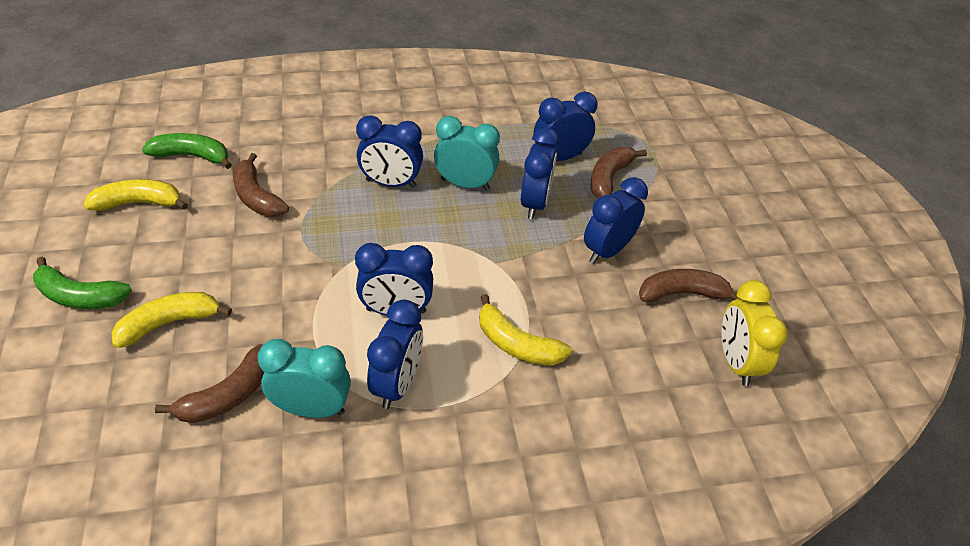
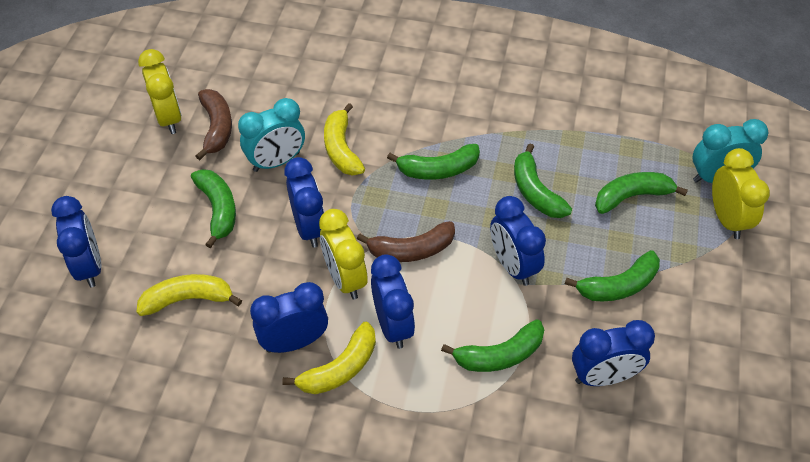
brown banana: 4 -> 2
green banana: 2 -> 6
yellow clock: 1 -> 3

